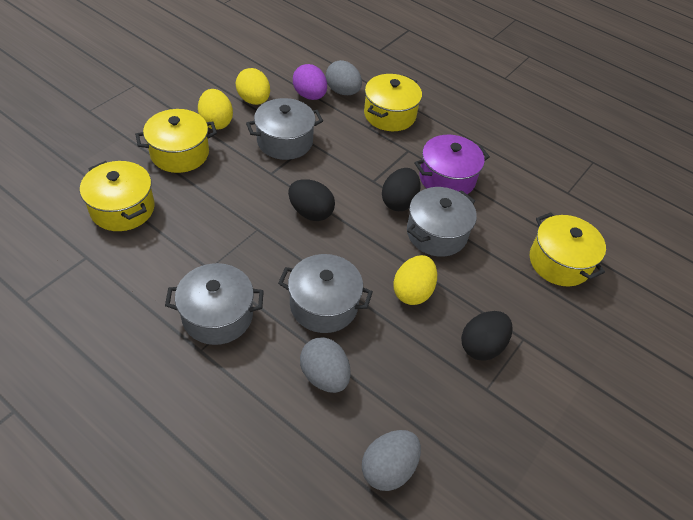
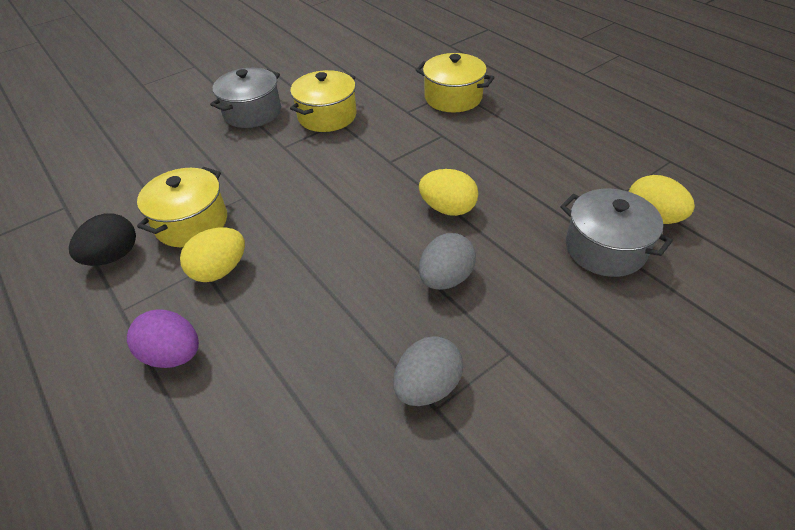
black egg: 3 -> 1
grey egg: 3 -> 2
grey pot: 4 -> 2
purple pot: 1 -> 0
yellow pot: 4 -> 3

